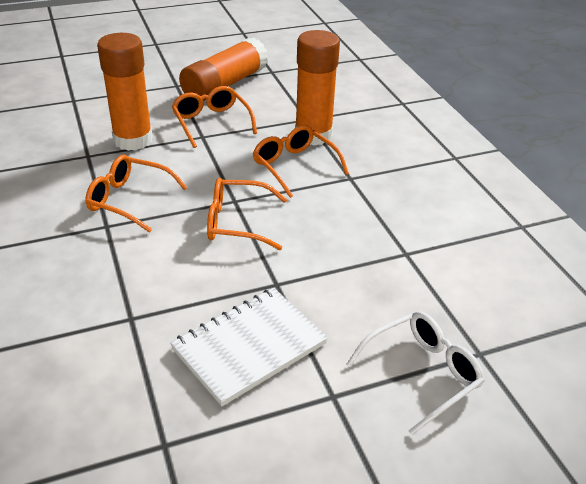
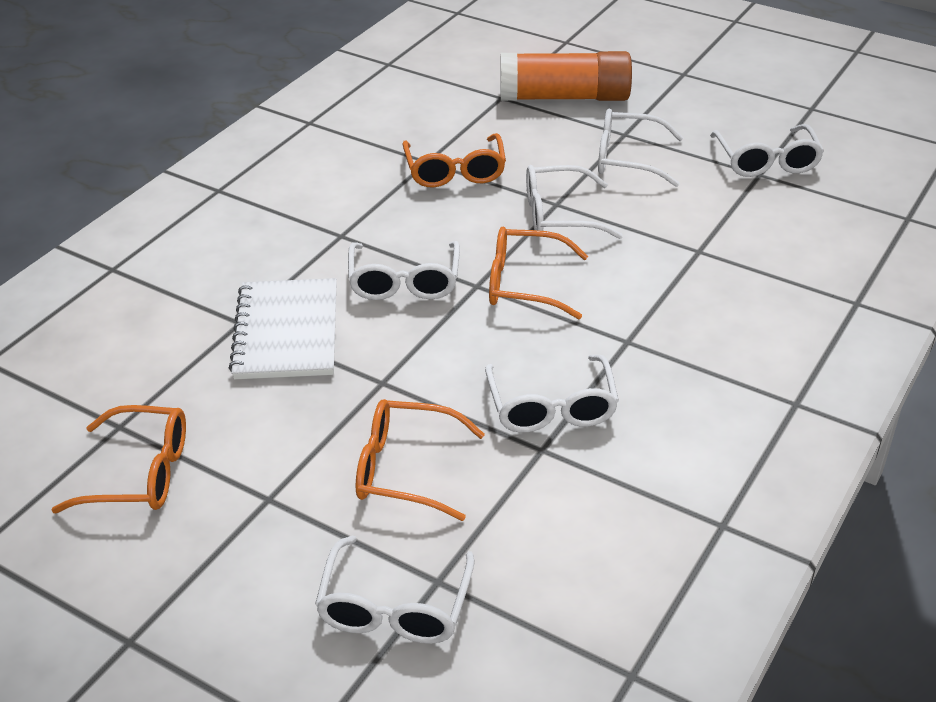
orange glue stick: 3 -> 1
white glasses: 1 -> 6

